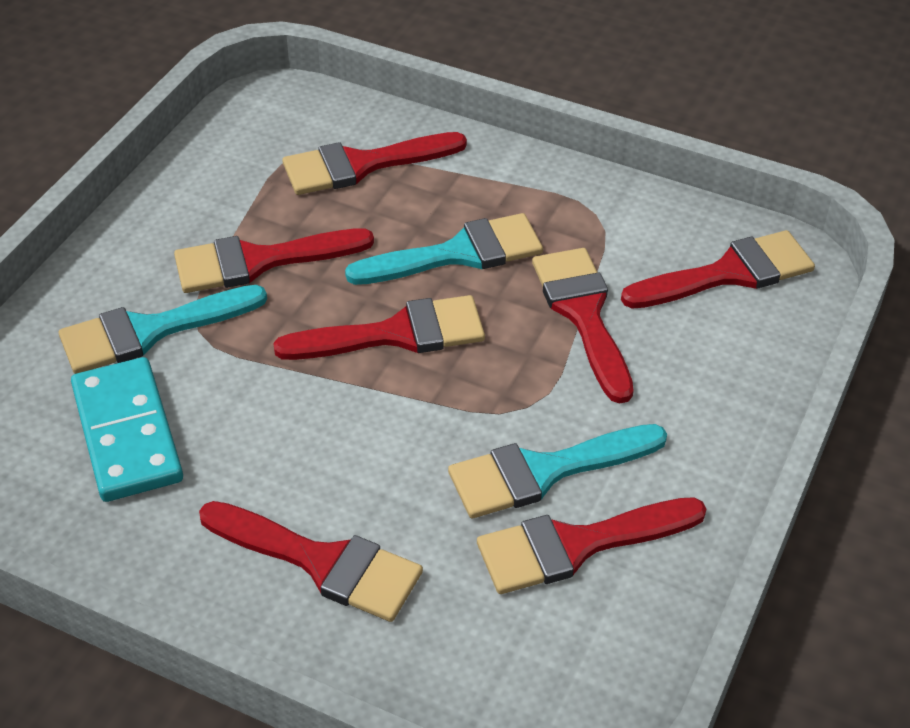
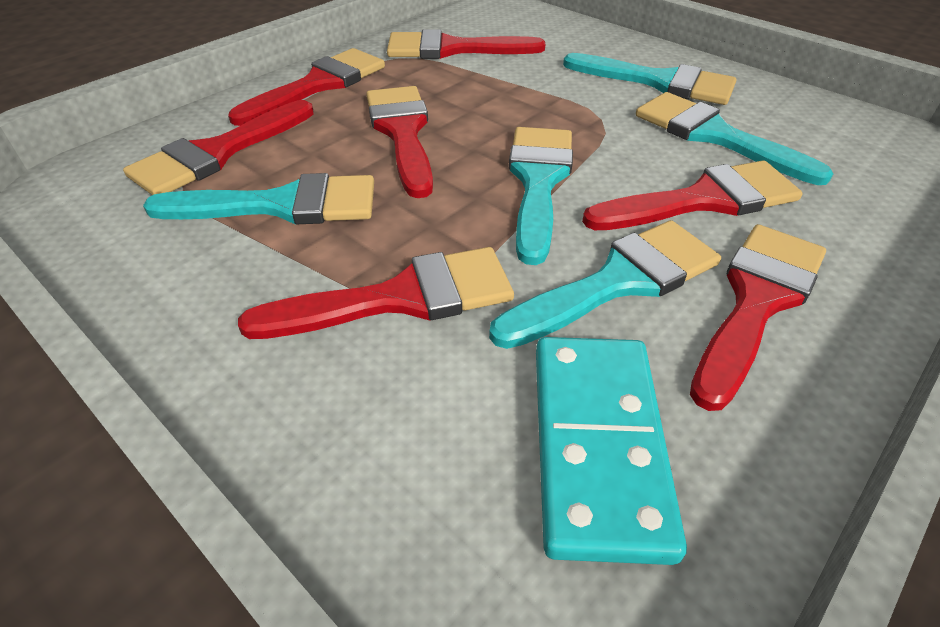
turquoise brush: 3 -> 5

